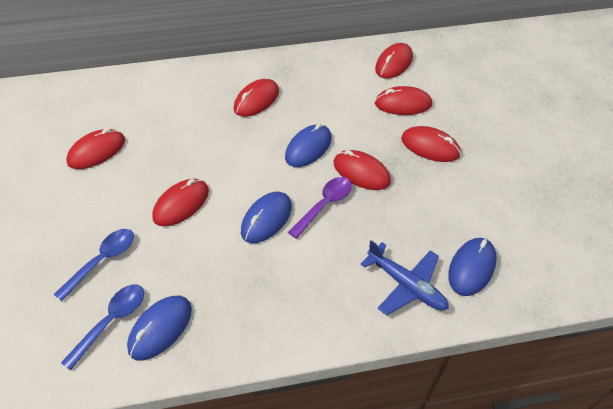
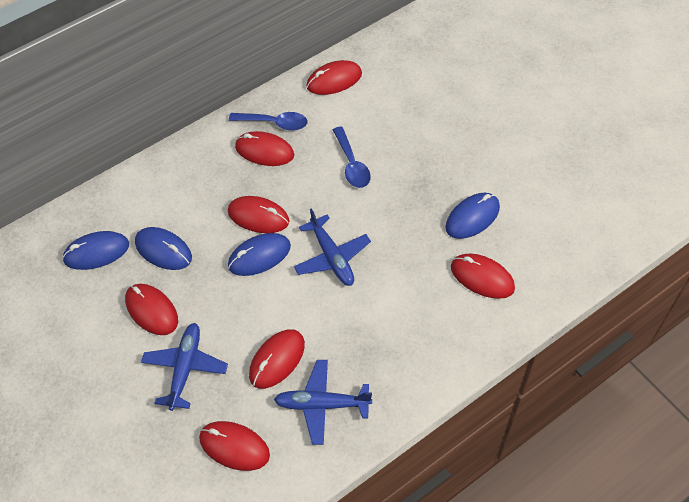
blue plane: 1 -> 3
purple spoon: 1 -> 0

